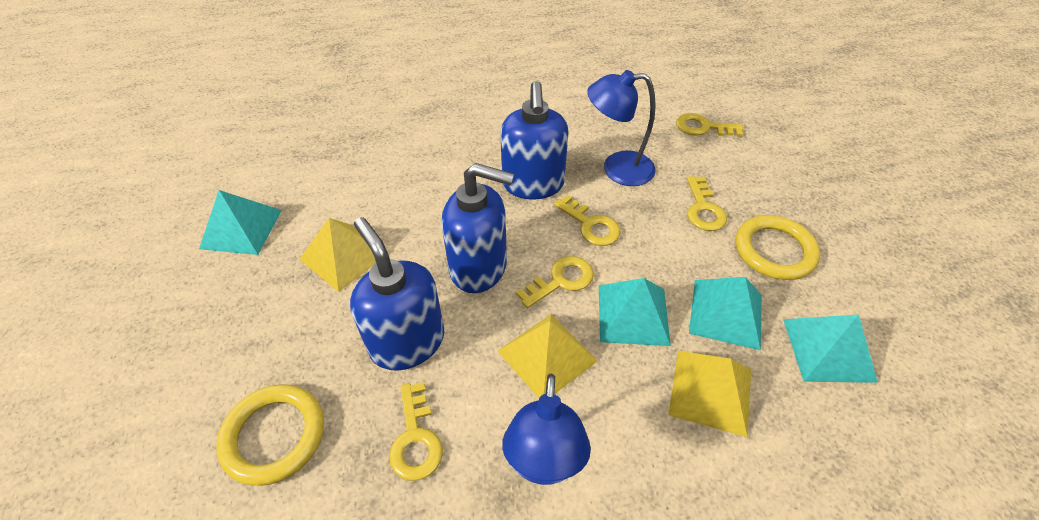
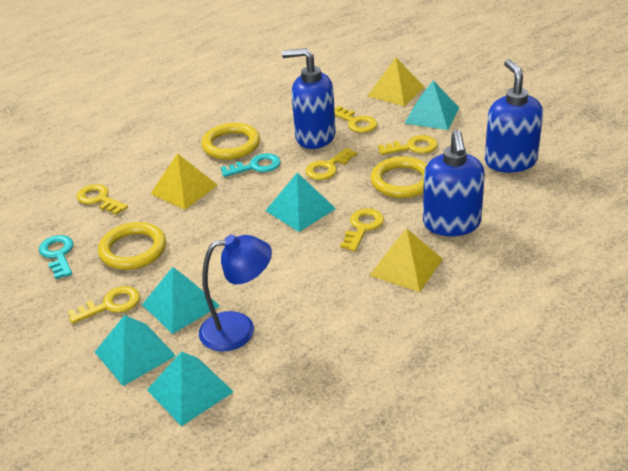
blue lamp: 2 -> 1
turquoise key: 0 -> 2
turquoise pyramid: 4 -> 5
yellow key: 5 -> 6
yellow ring: 2 -> 3

